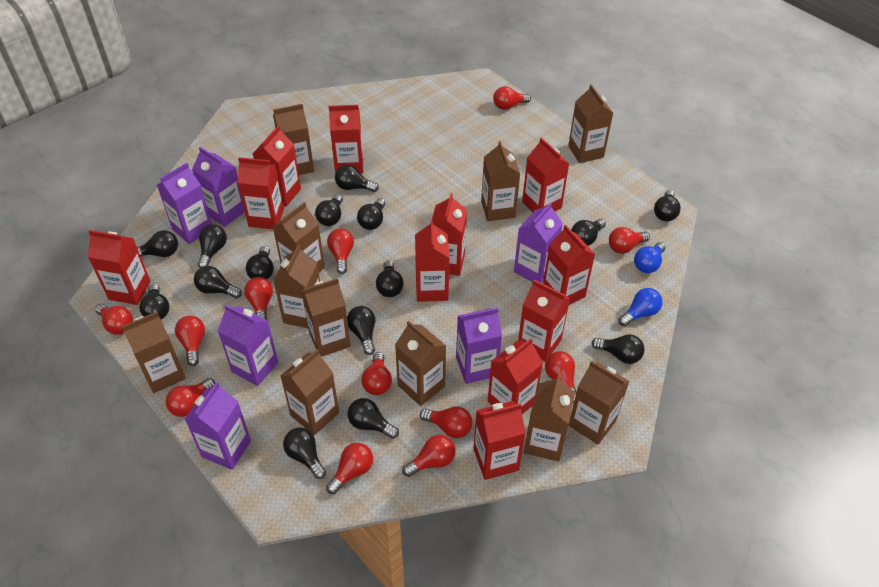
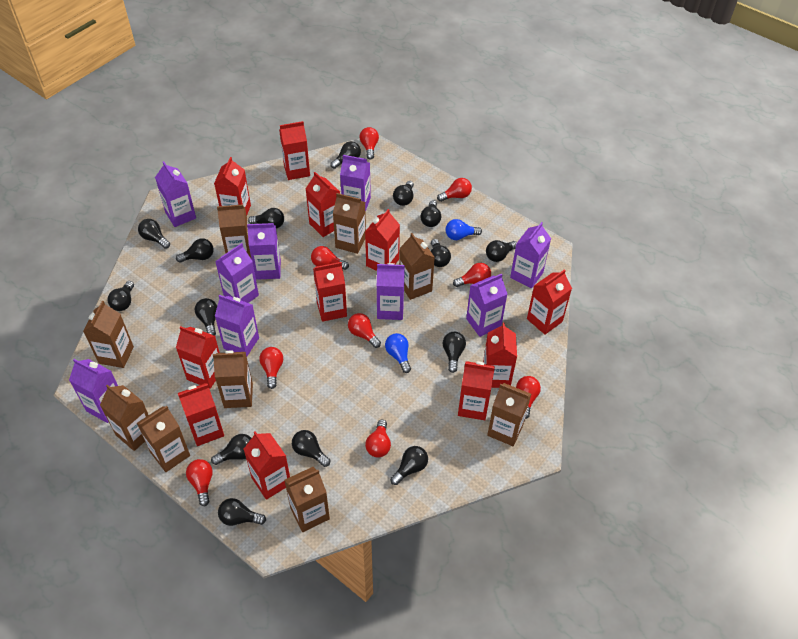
brown carton: 11 -> 9
purple carton: 6 -> 9
red light bulb: 12 -> 9

